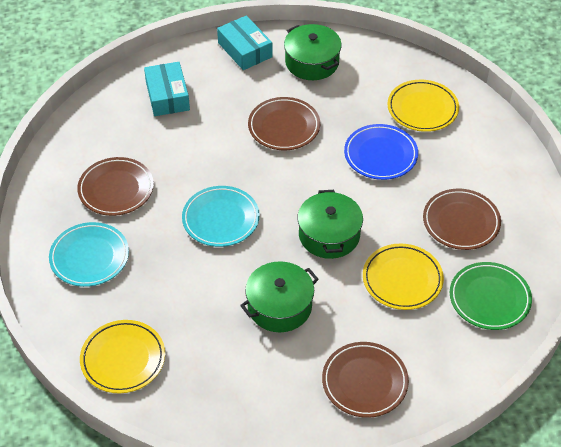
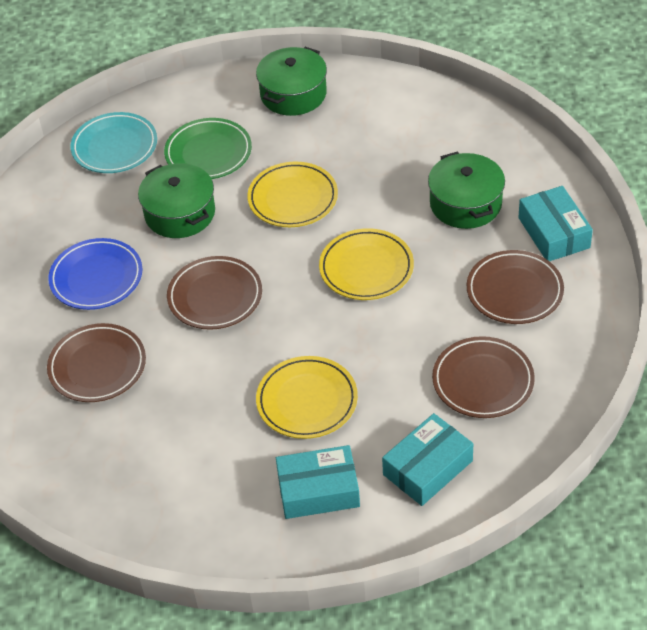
turquoise box: 2 -> 3
turquoise plate: 2 -> 1

